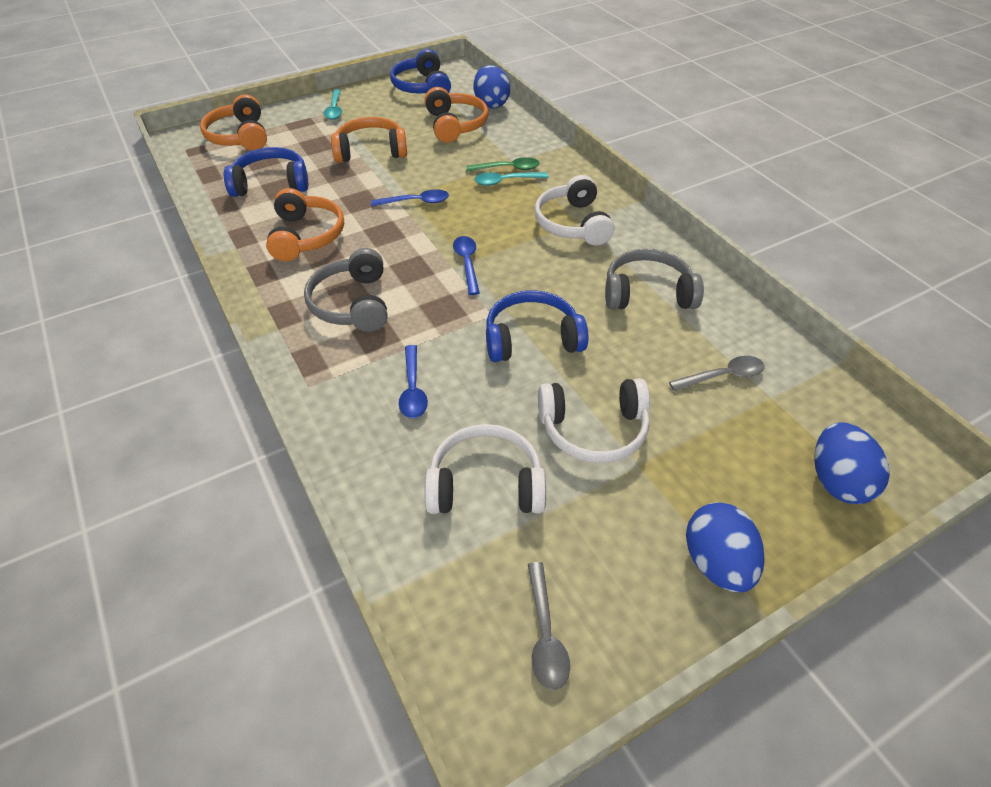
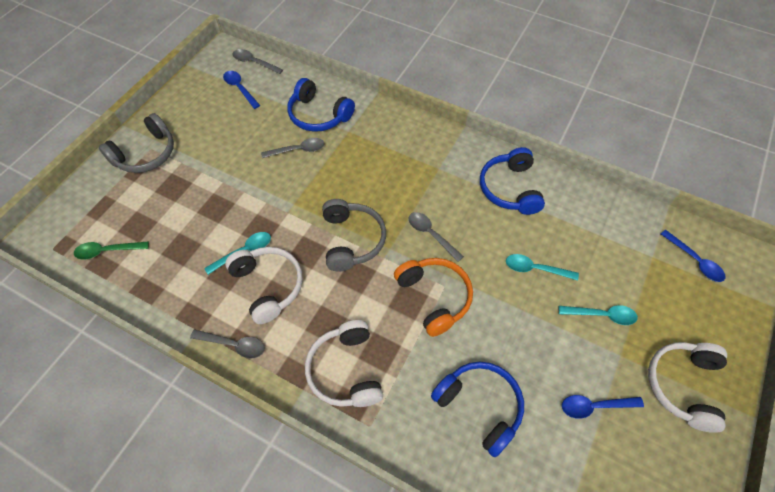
blue egg: 3 -> 0
grey spoon: 2 -> 4
orange headphones: 4 -> 1
turquoise spoon: 2 -> 3

